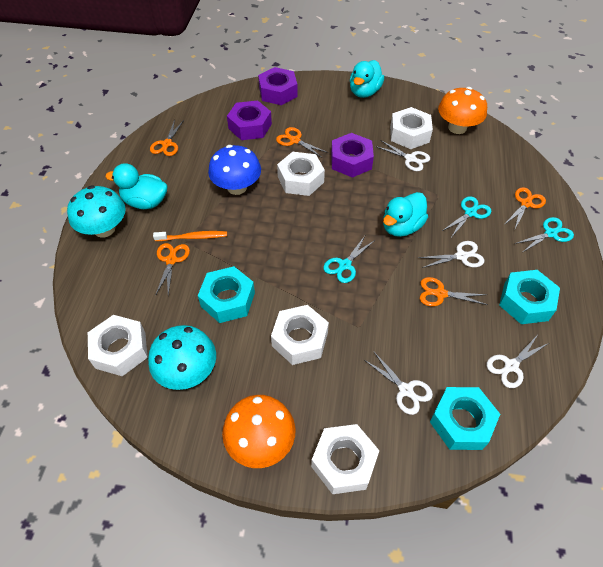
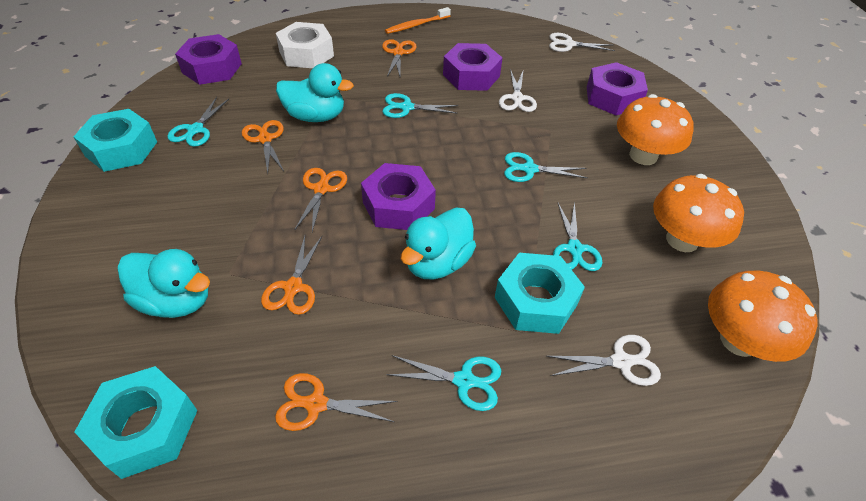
blue mushroom: 1 -> 0
orange mushroom: 2 -> 3
purple nut: 3 -> 4
turquoise mushroom: 2 -> 0
turquoise scissors: 3 -> 5
white nut: 5 -> 1
white scissors: 4 -> 3

